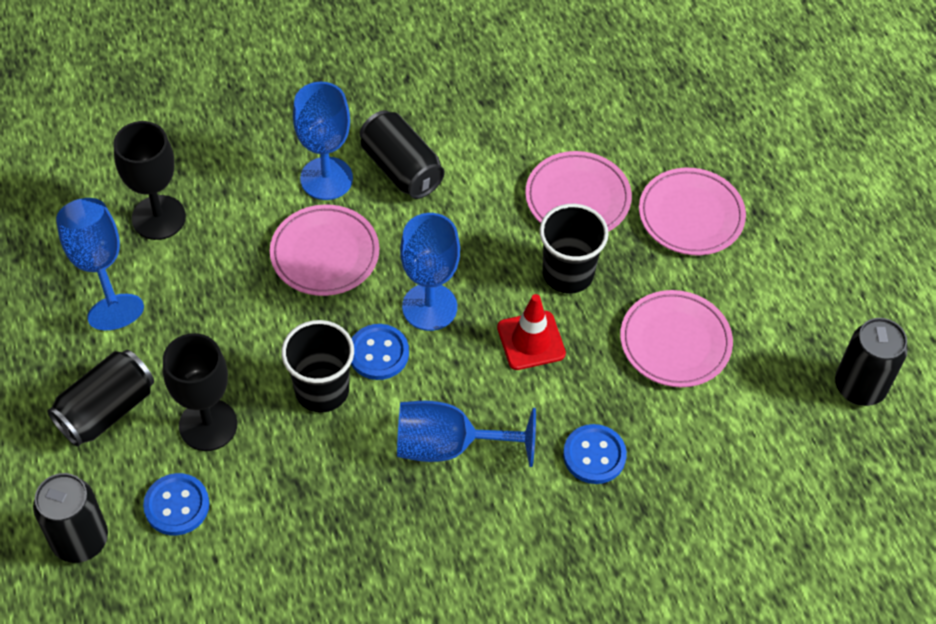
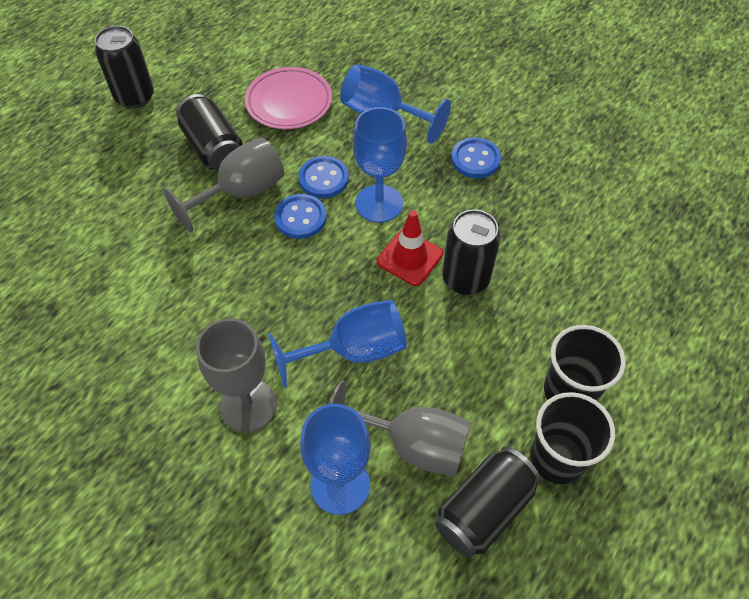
black goblet: 2 -> 0
grey goblet: 0 -> 3
pink plate: 4 -> 1

